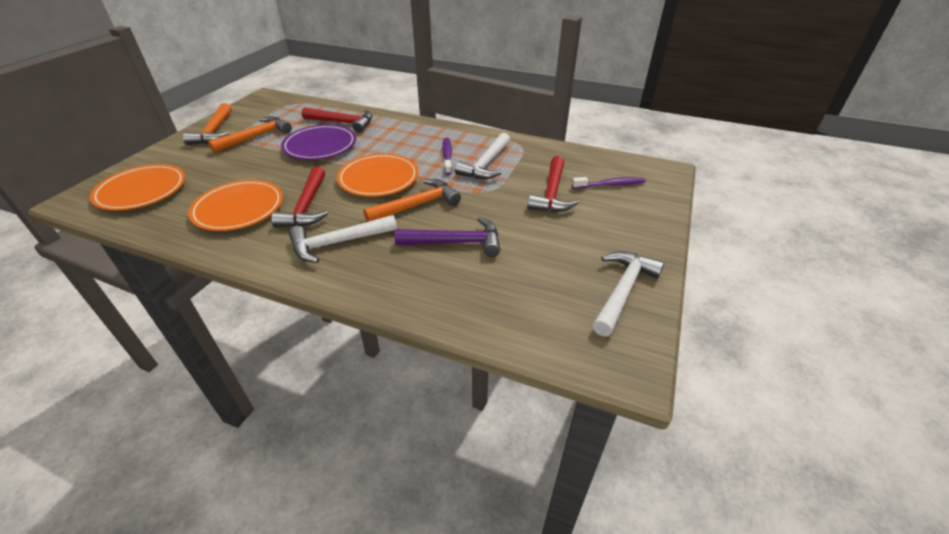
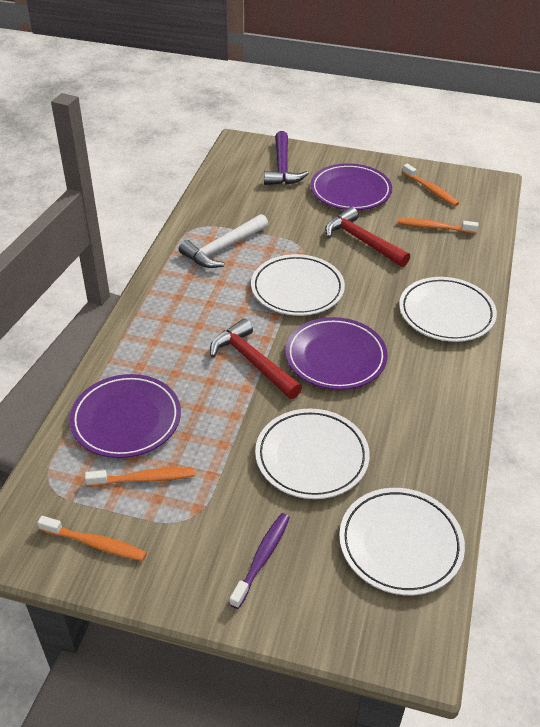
orange hammer: 3 -> 0
orange plate: 3 -> 0
orange toothbrush: 0 -> 4
purple plate: 1 -> 3
purple toothbrush: 2 -> 1
red hammer: 3 -> 2
white hammer: 3 -> 1
white plate: 0 -> 4

